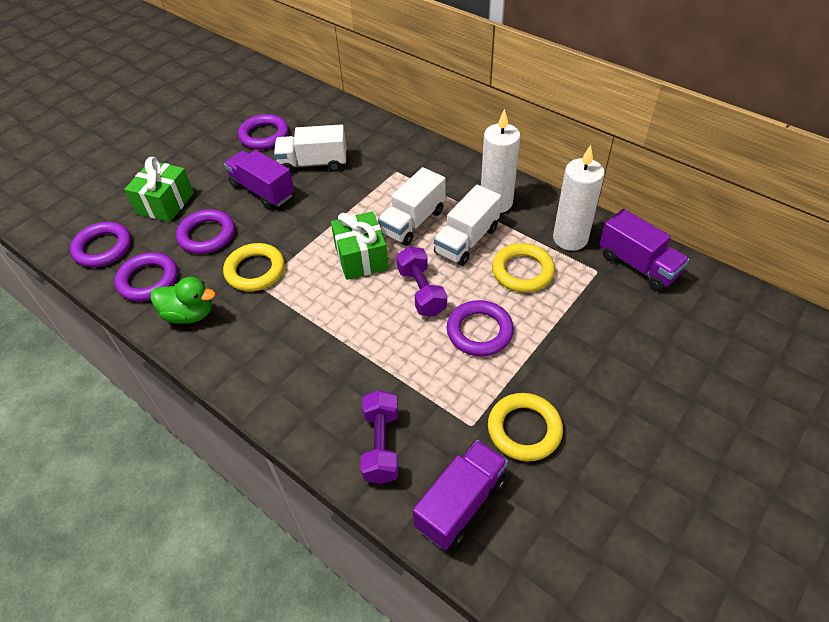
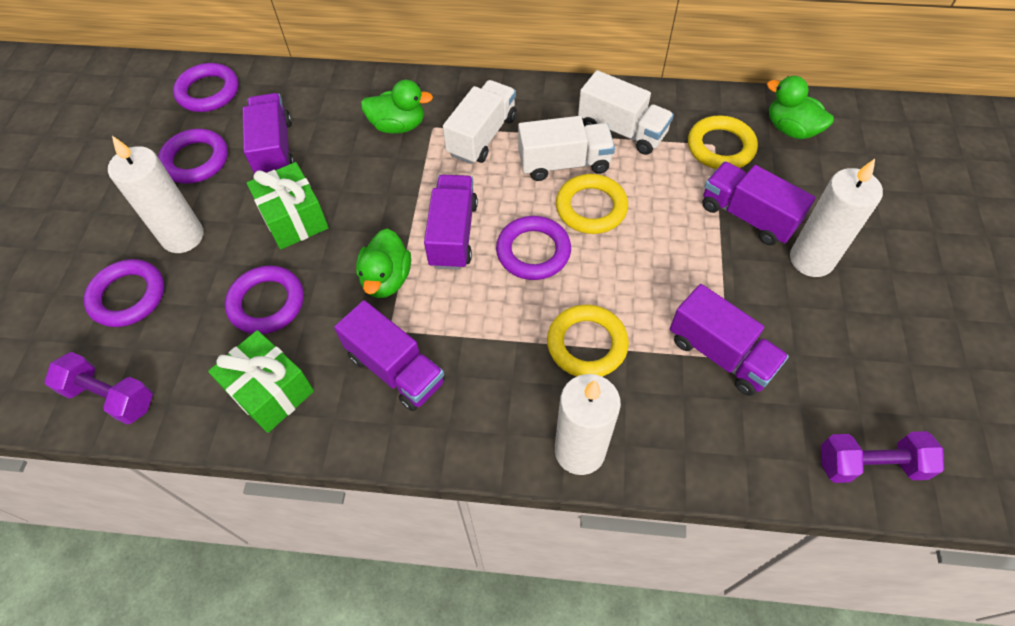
green duck: 1 -> 3
purple truck: 3 -> 5
white candle: 2 -> 3

